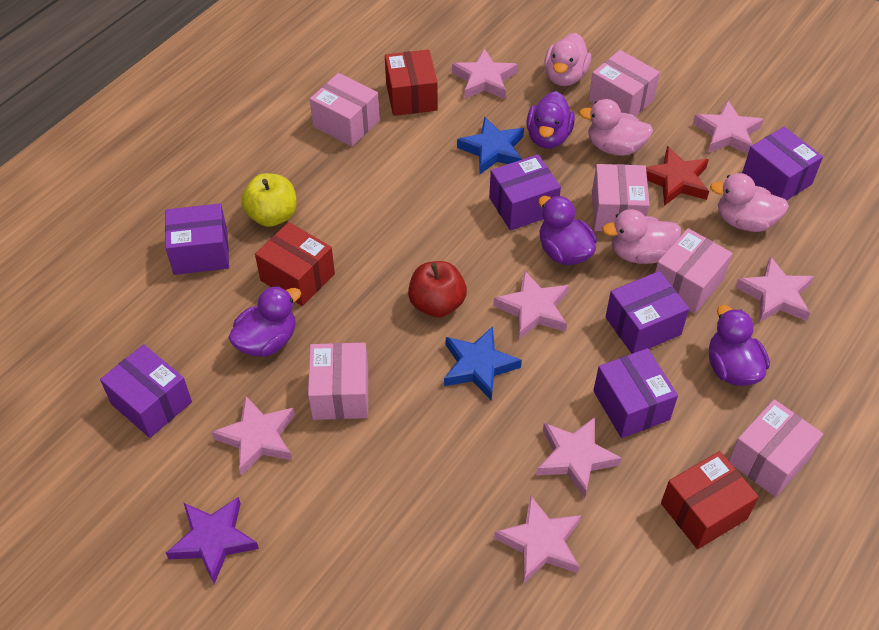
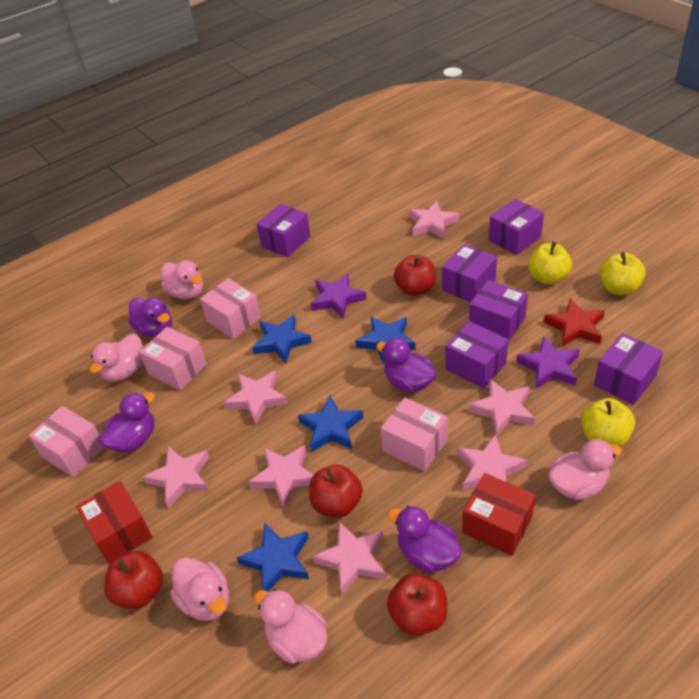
blue star: 2 -> 4
pink box: 6 -> 4
pink duck: 4 -> 5
purple star: 1 -> 2
red apple: 1 -> 4
red box: 3 -> 2
yellow apple: 1 -> 3

